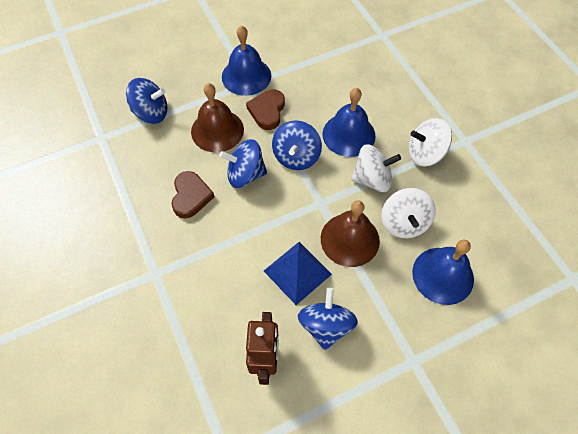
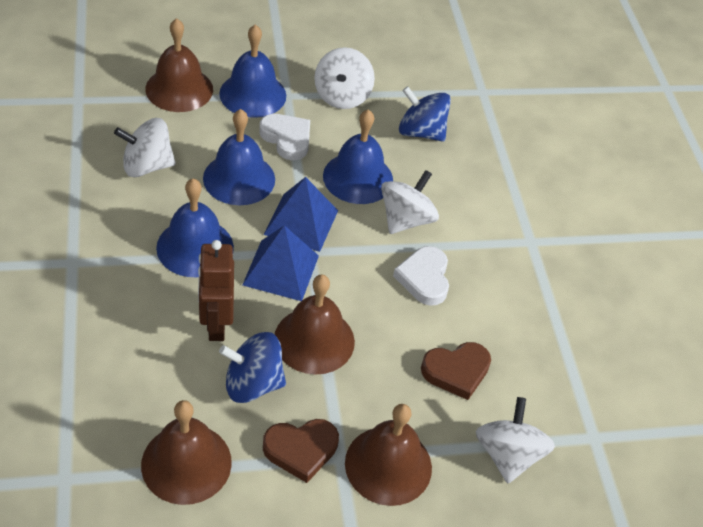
blue bell: 3 -> 4
blue pyramid: 1 -> 2
blue spinning top: 4 -> 2
brown bell: 2 -> 4
white heart: 0 -> 2
white spinning top: 3 -> 4

